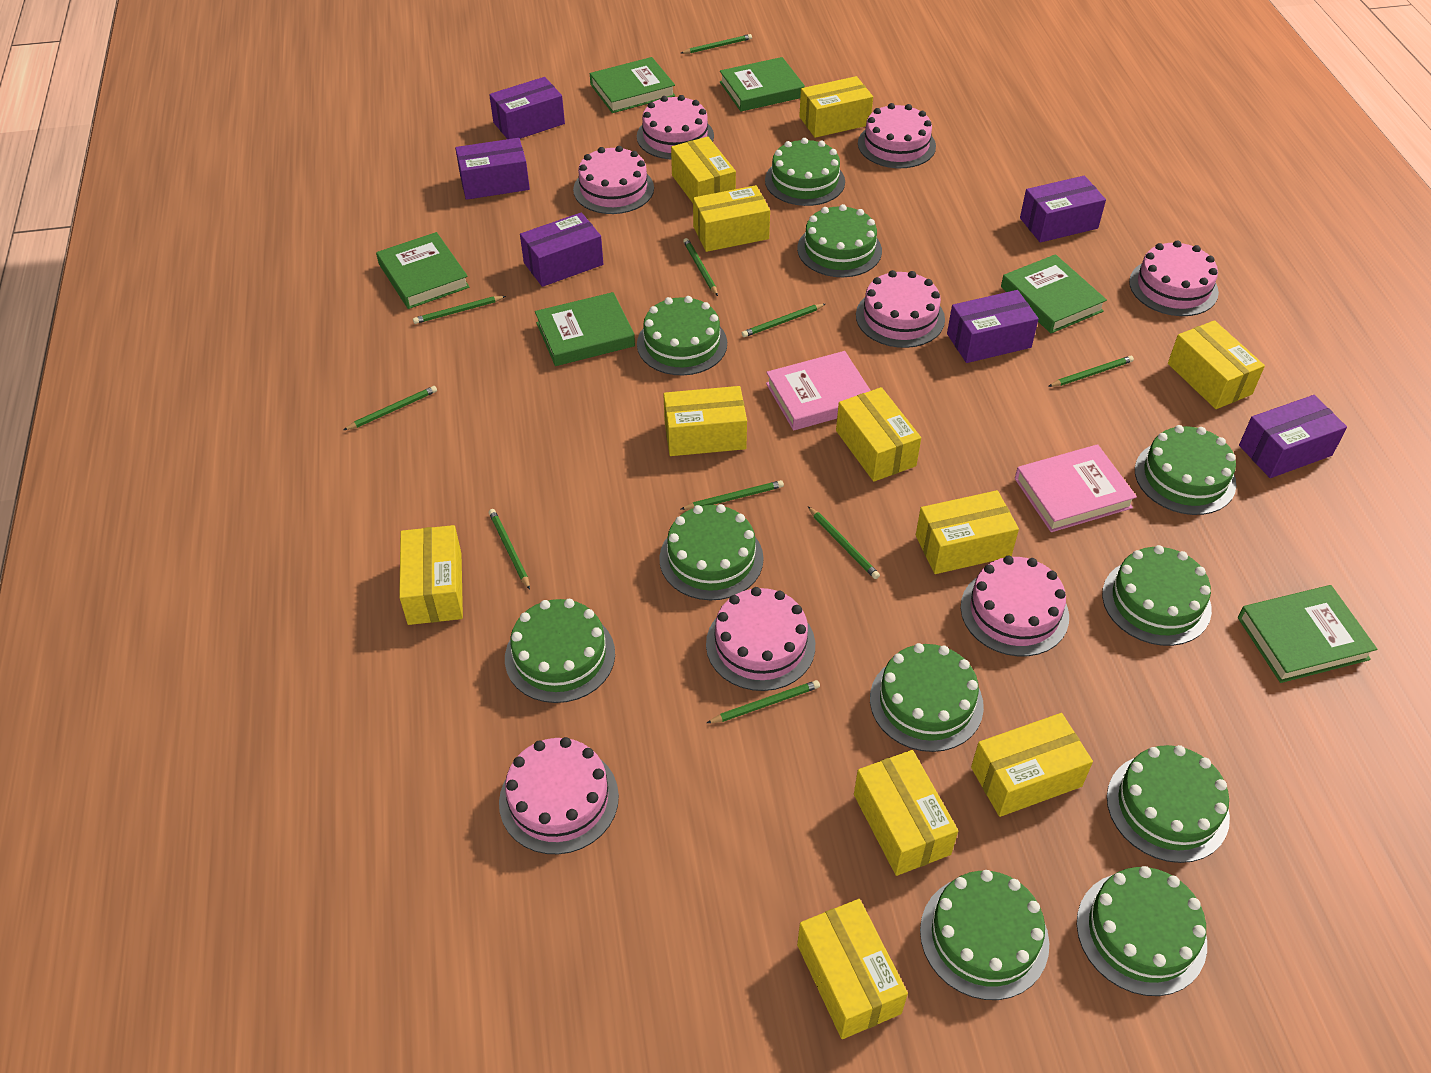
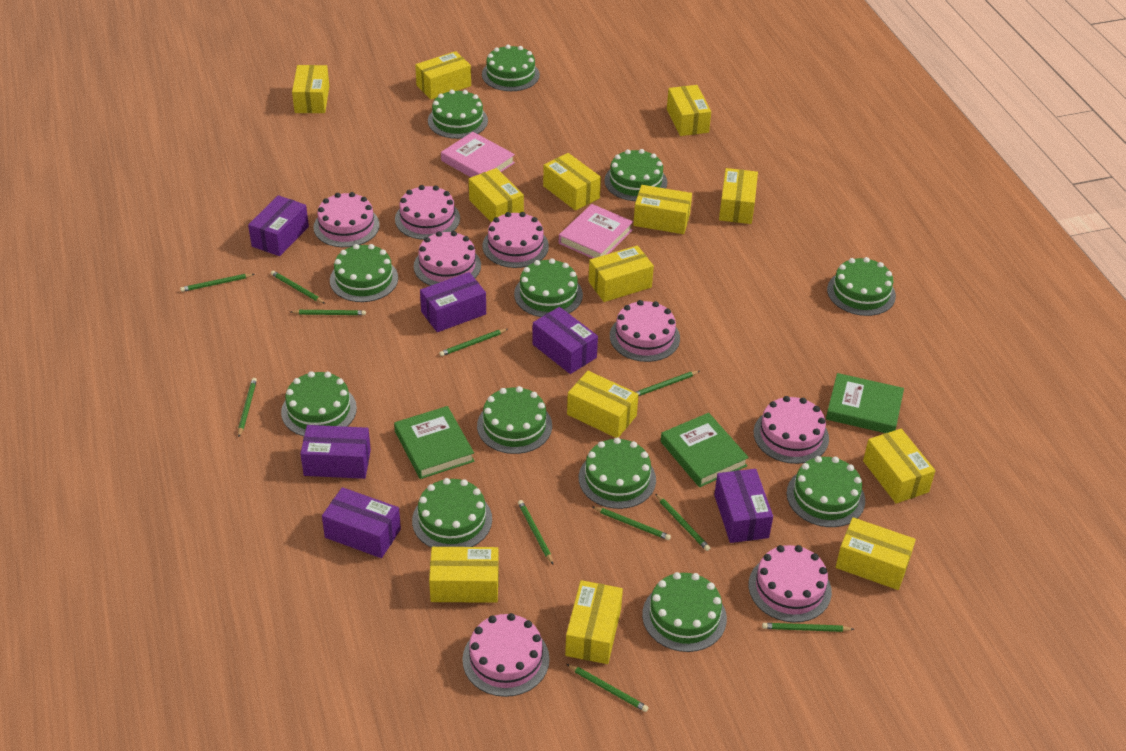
green book: 6 -> 3
green cake: 11 -> 12
green pencil: 10 -> 11
yellow box: 11 -> 13

